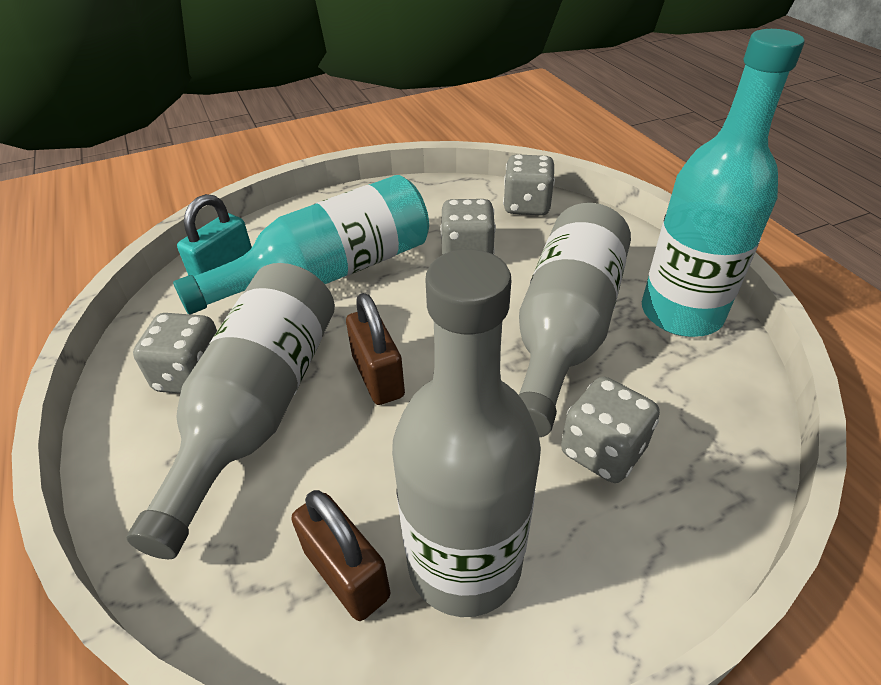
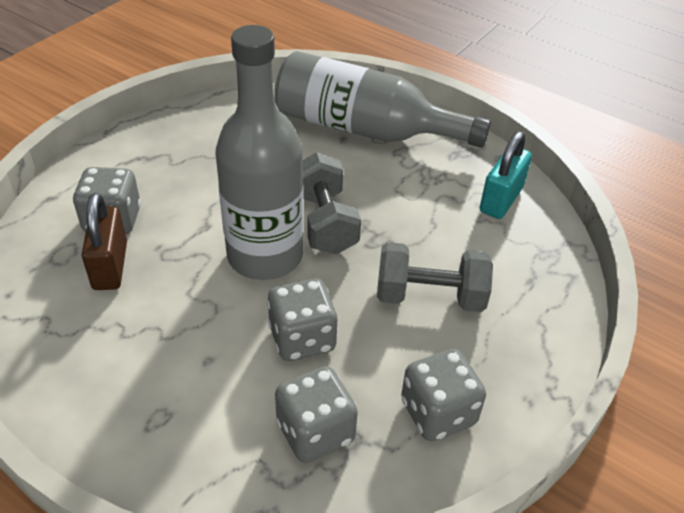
brown padlock: 2 -> 1
grey bottle: 3 -> 2
grey dumbbell: 0 -> 2
turquoise bottle: 2 -> 0

